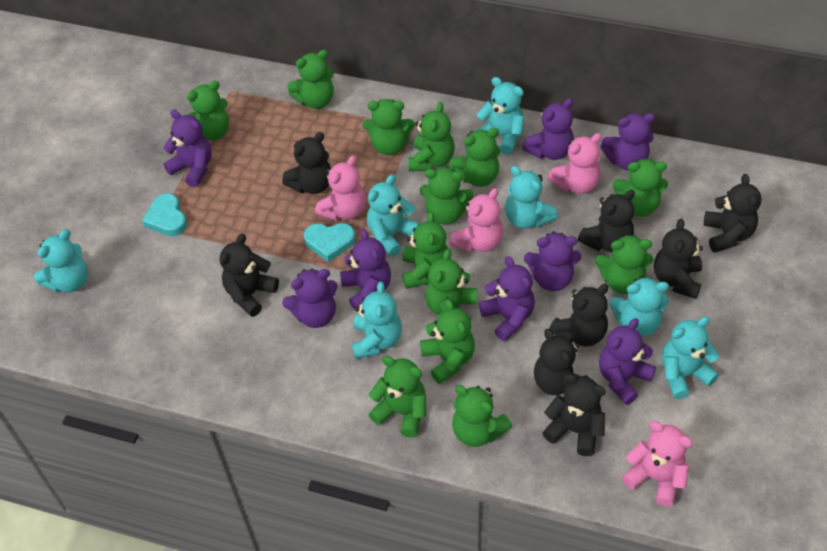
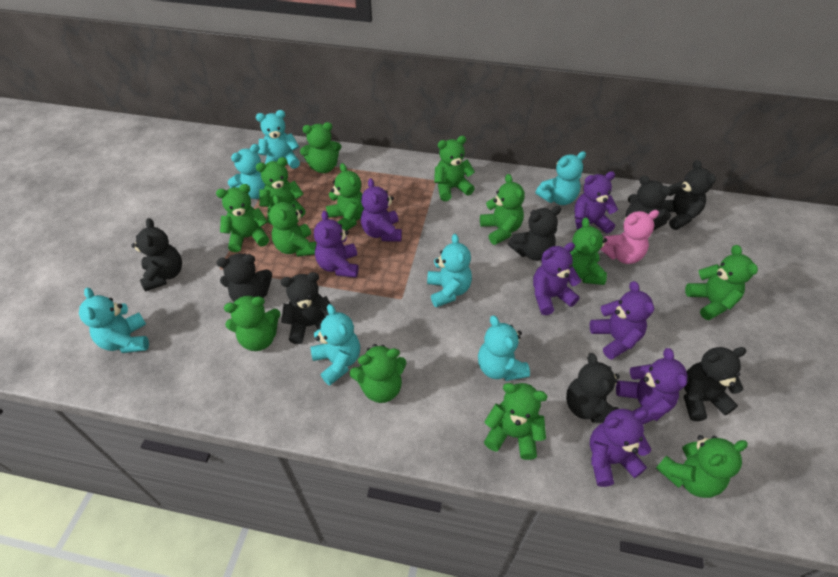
pink teddy bear: 4 -> 1
purple teddy bear: 8 -> 7
turquoise heart: 2 -> 0

